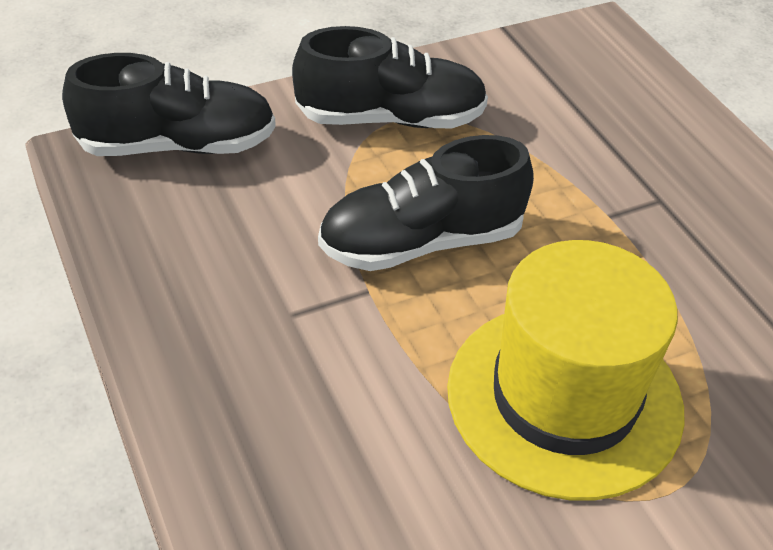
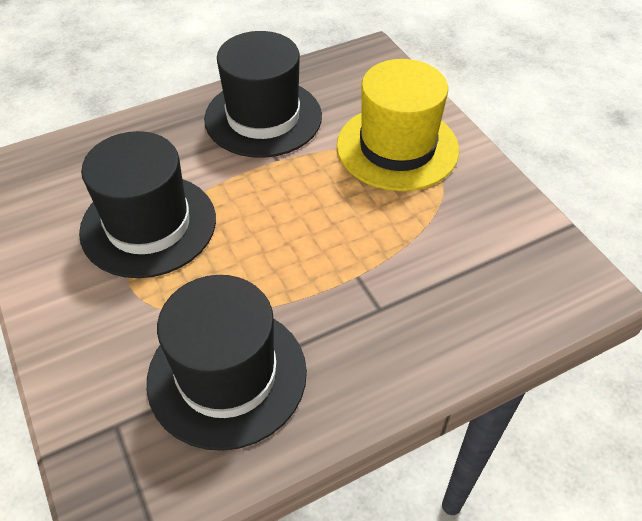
black hat: 0 -> 3
black shoe: 3 -> 0

